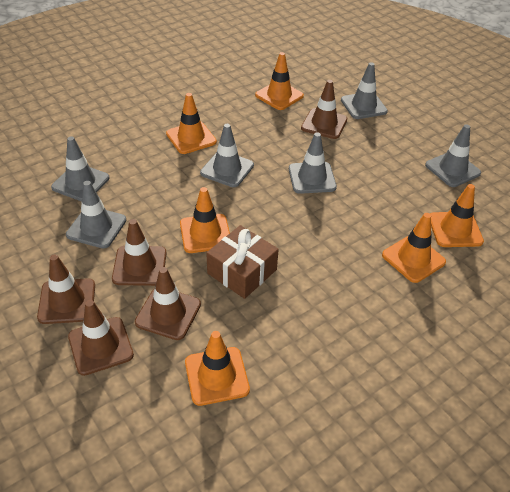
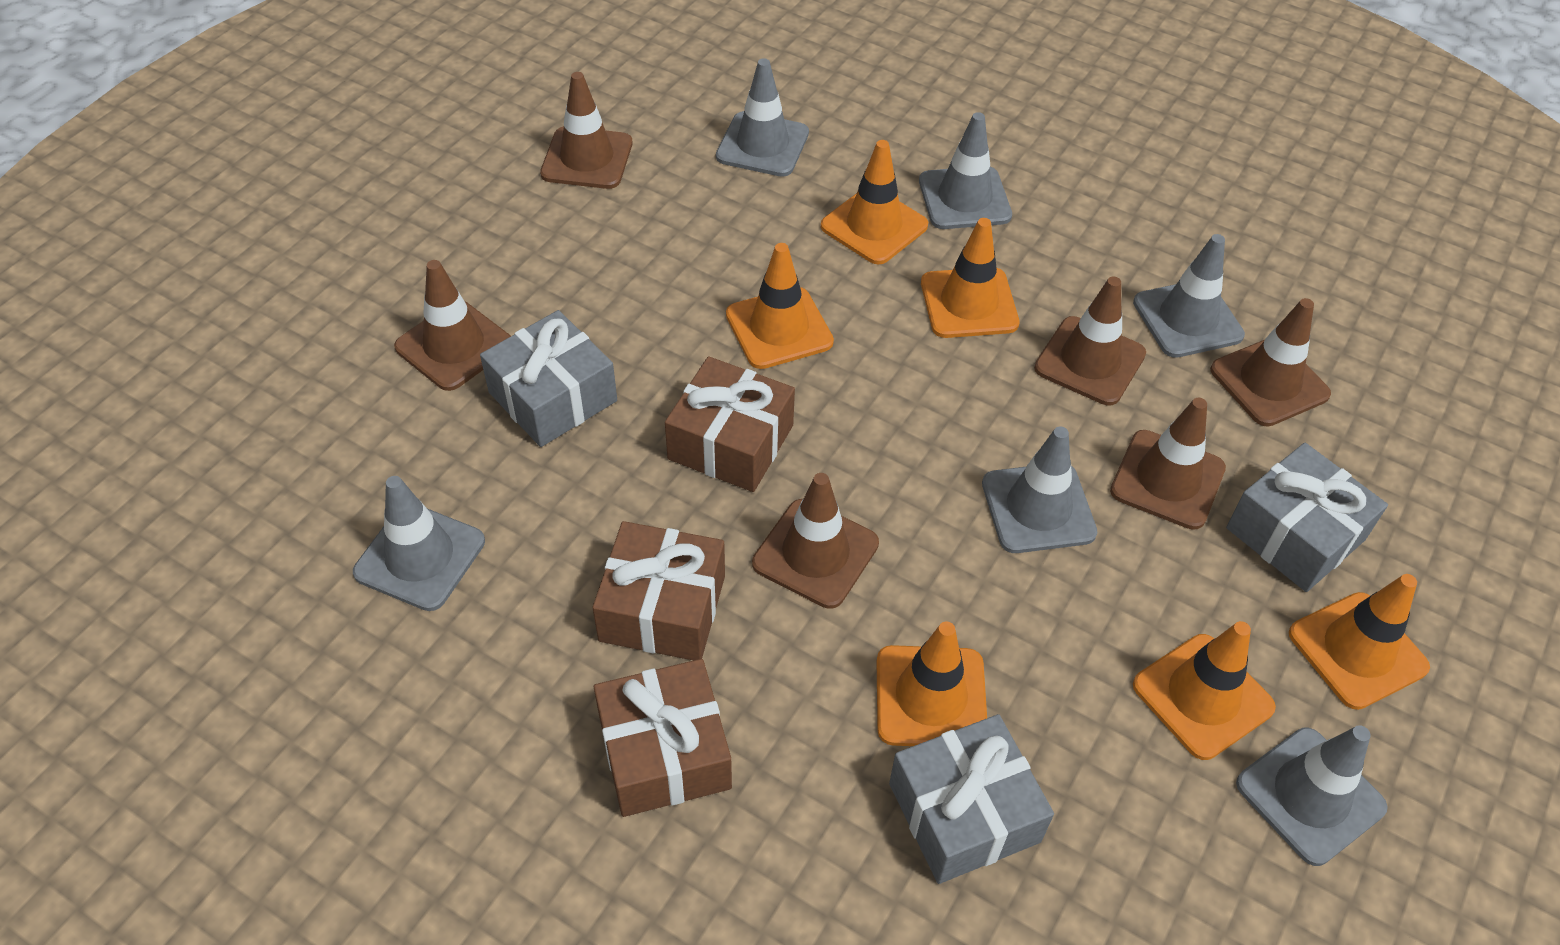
brown gift: 1 -> 3
brown traffic cone: 5 -> 6
grey gift: 0 -> 3

